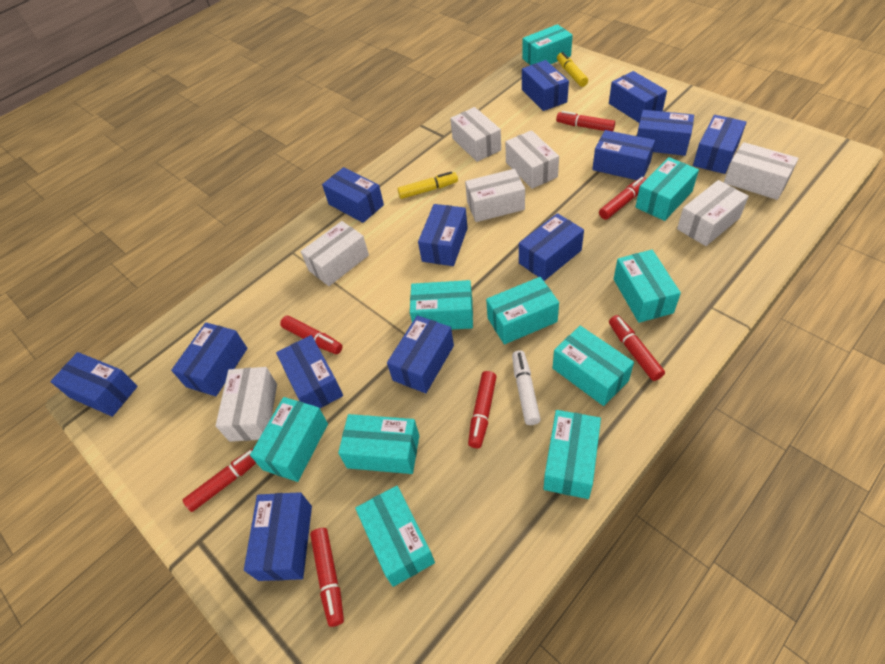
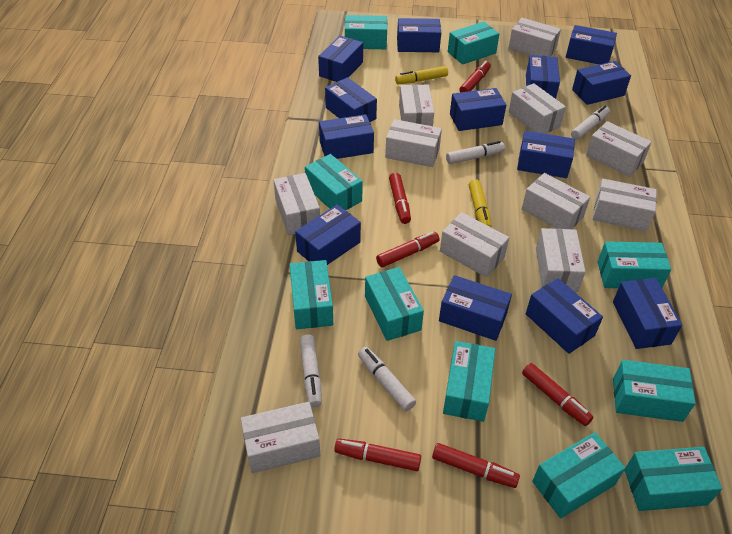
red marker: 7 -> 6
white box: 7 -> 11
white marker: 1 -> 4

